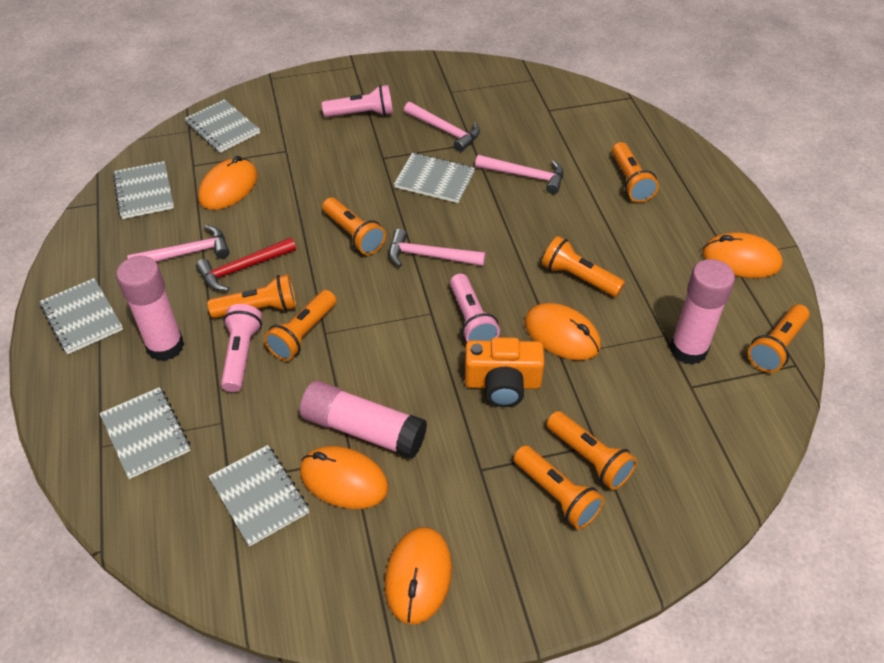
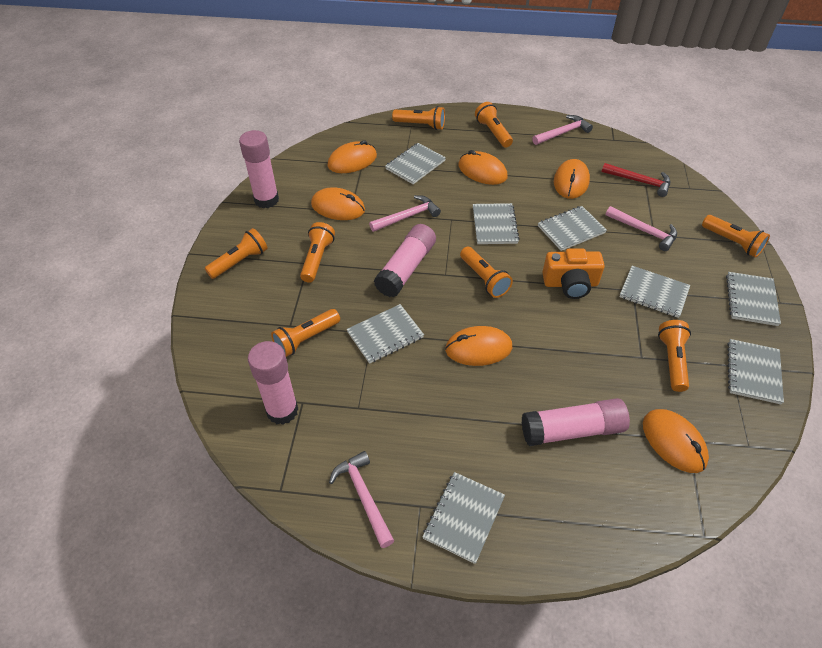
grey notebook: 6 -> 8
orange mouse: 5 -> 6
pink flashlight: 3 -> 0
pink glue stick: 3 -> 4

